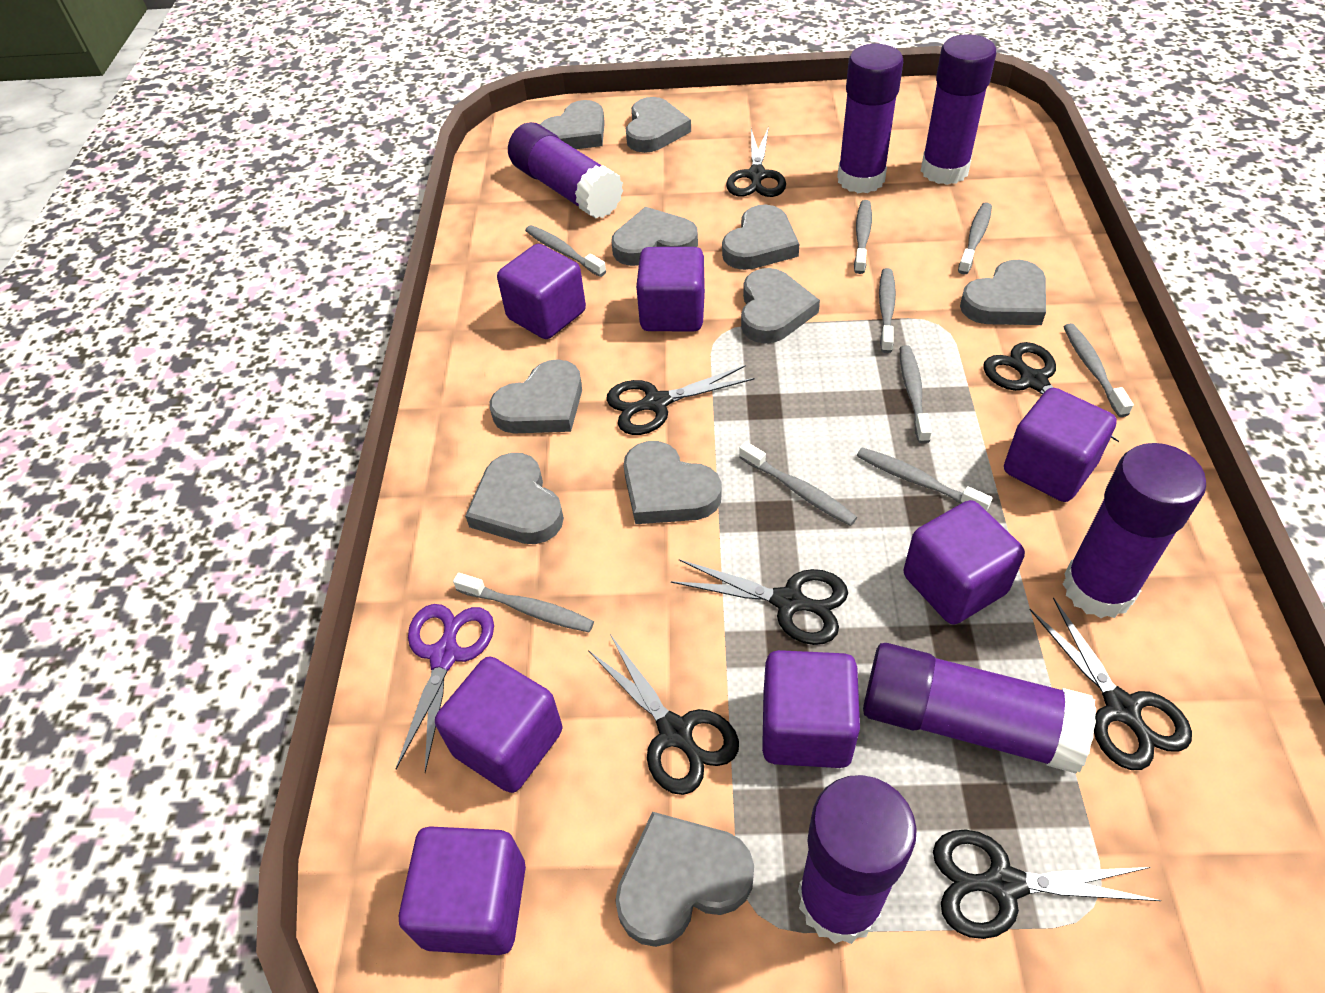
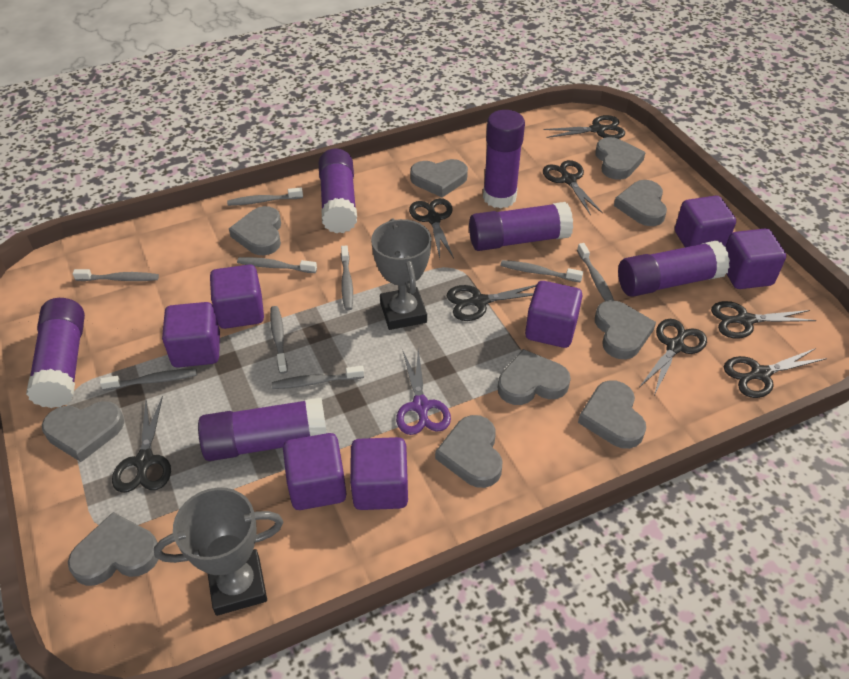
black scissors: 7 -> 8
grey trophy: 0 -> 2

